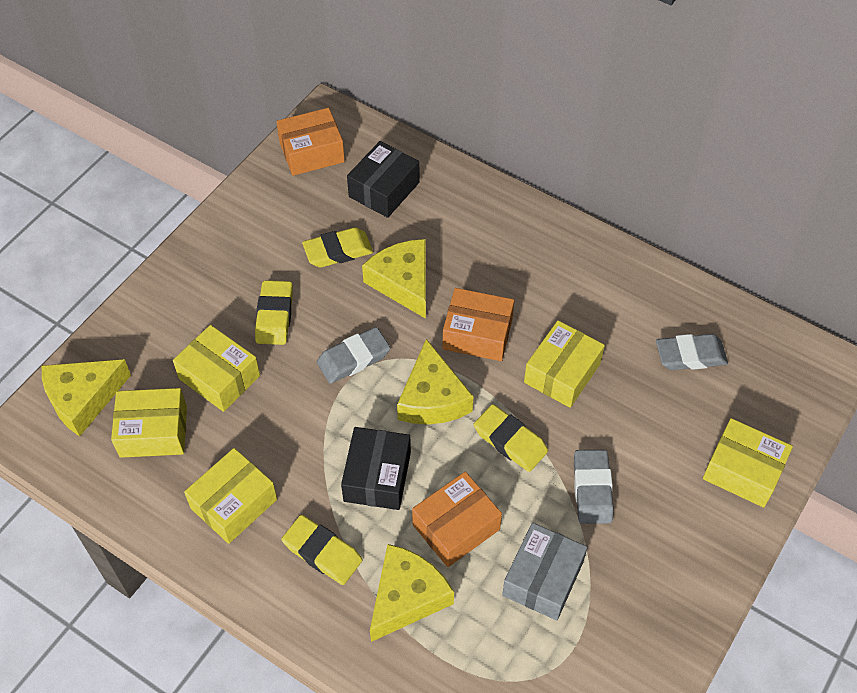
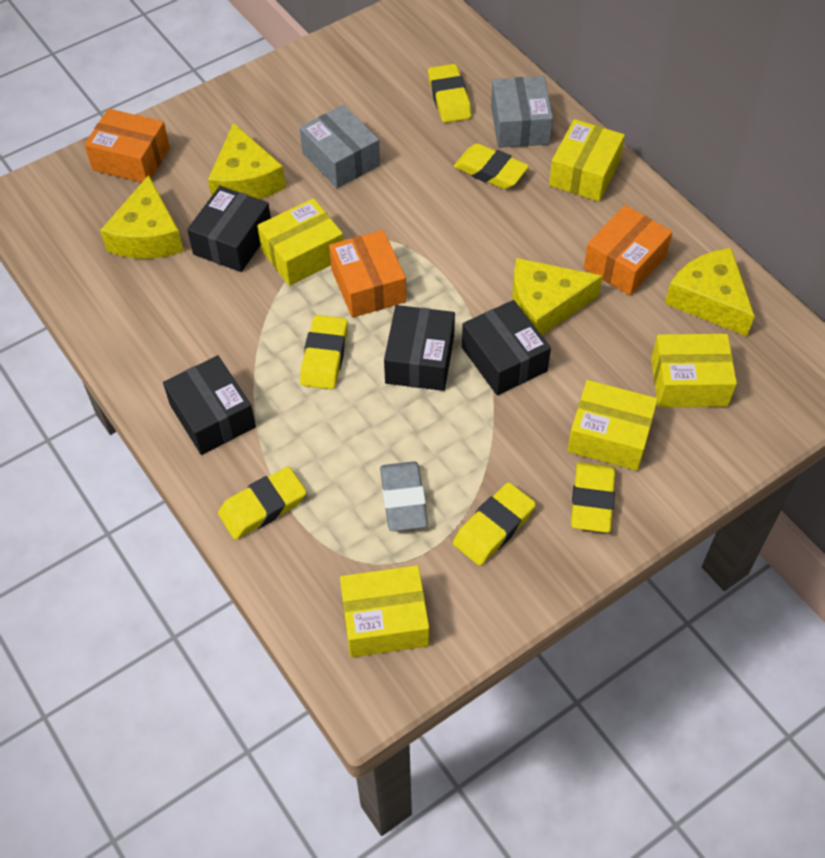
black box: 2 -> 4
grey box: 1 -> 2
grey eraser: 3 -> 1
yellow eraser: 4 -> 6

